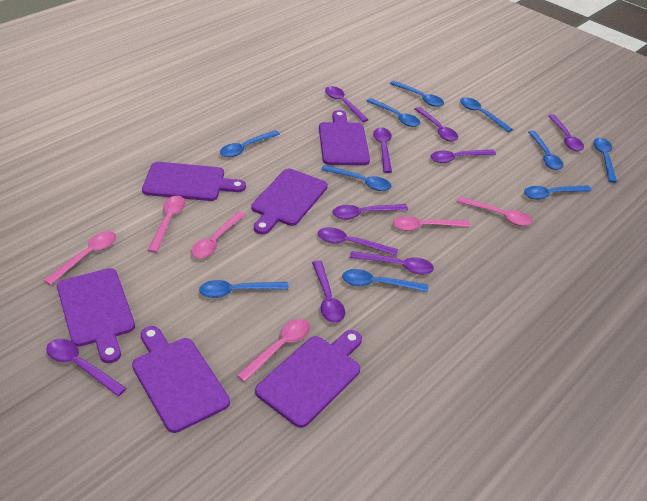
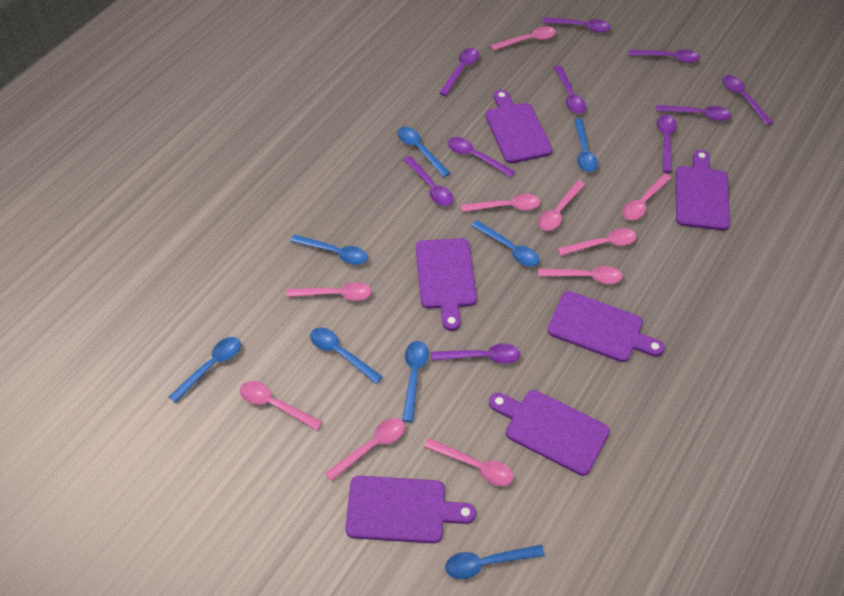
blue spoon: 10 -> 8
pink spoon: 6 -> 10

